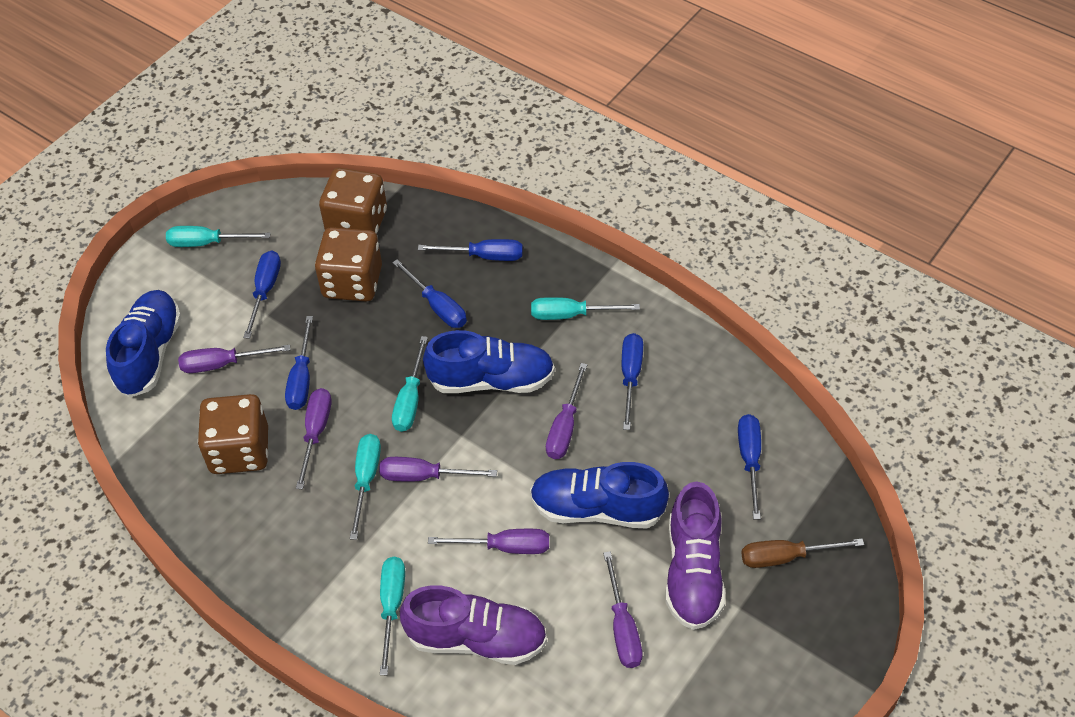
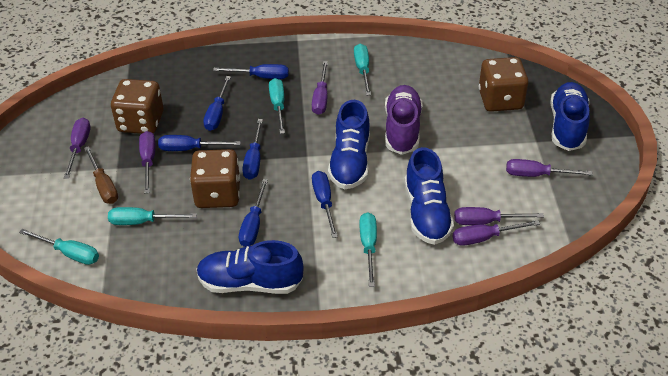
blue shoe: 3 -> 4
purple shoe: 2 -> 1

